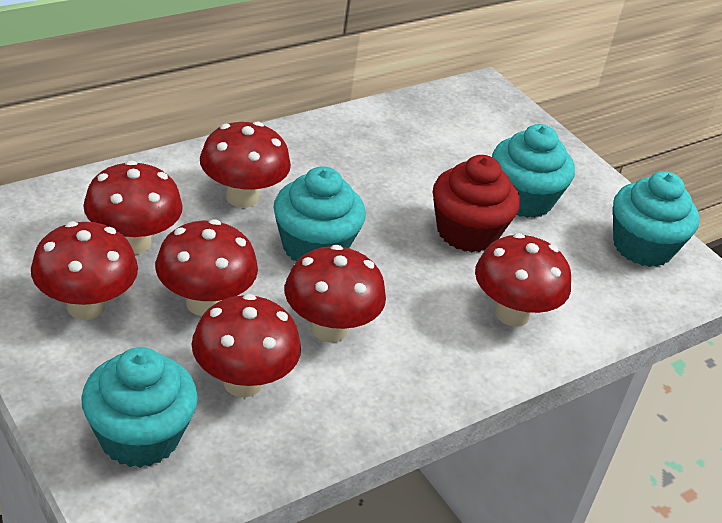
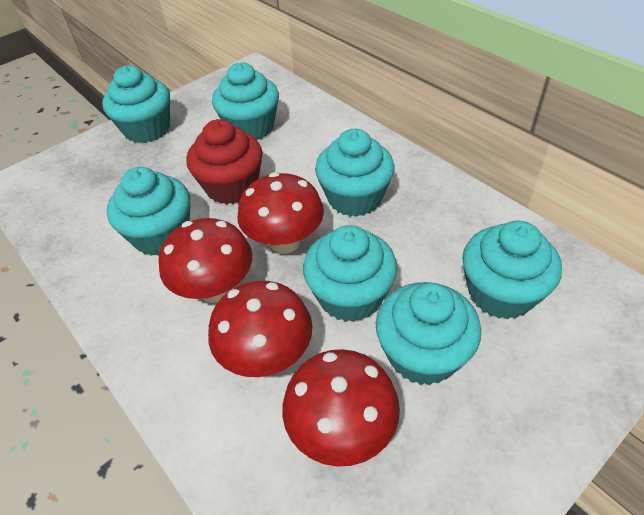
red mushroom: 7 -> 4
turquoise cupcake: 4 -> 7

